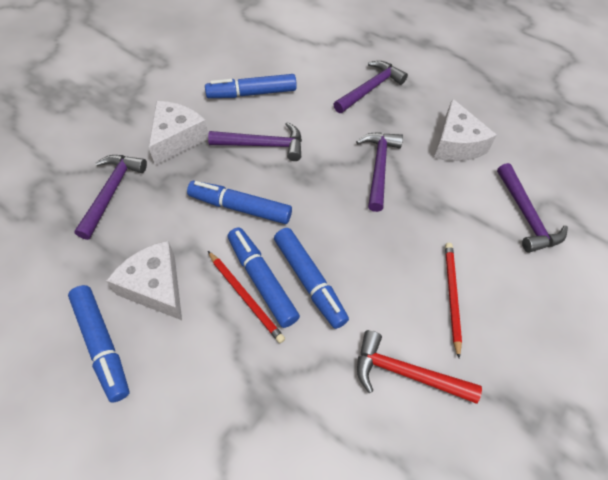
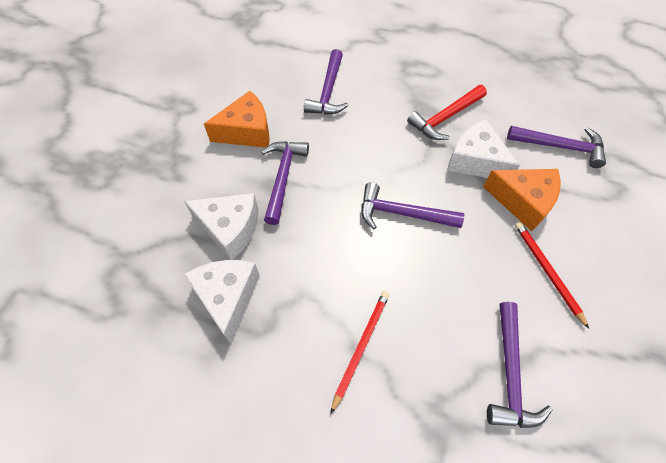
blue marker: 5 -> 0
orange cheese: 0 -> 2

